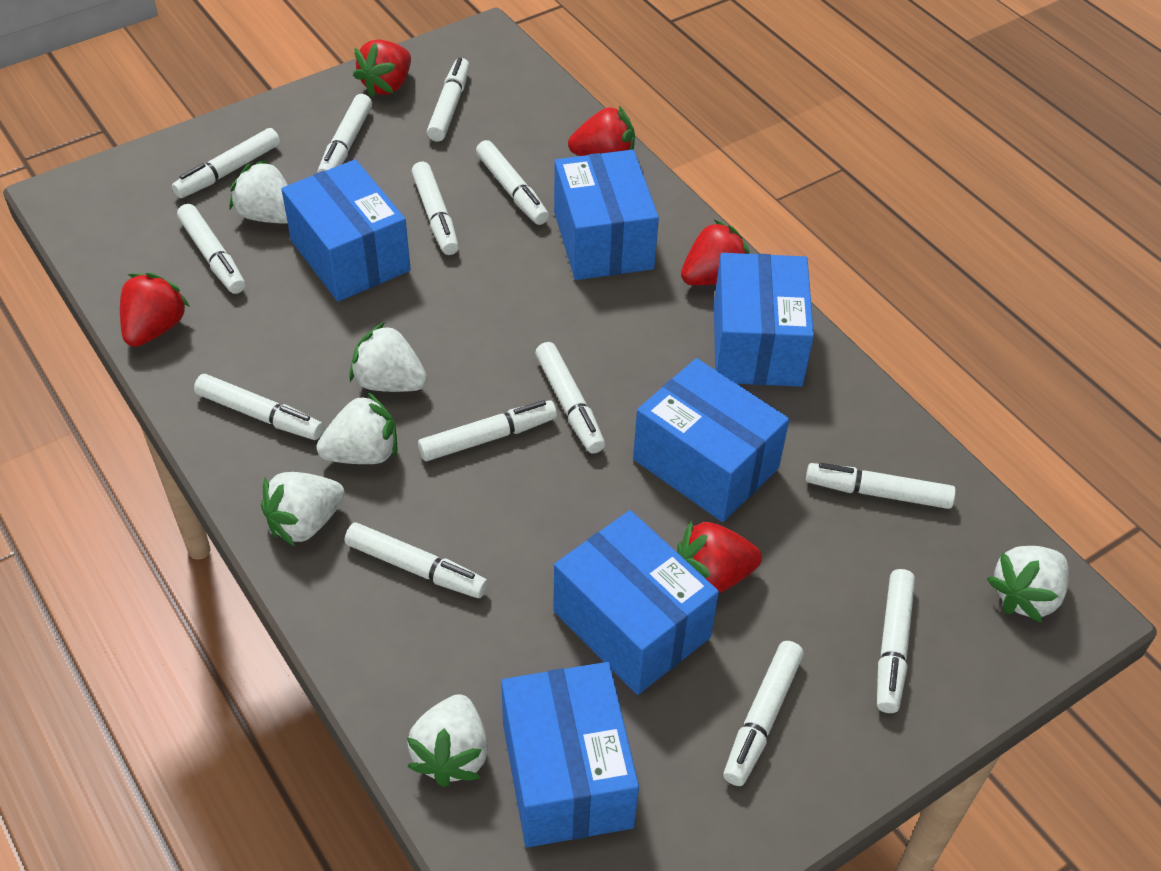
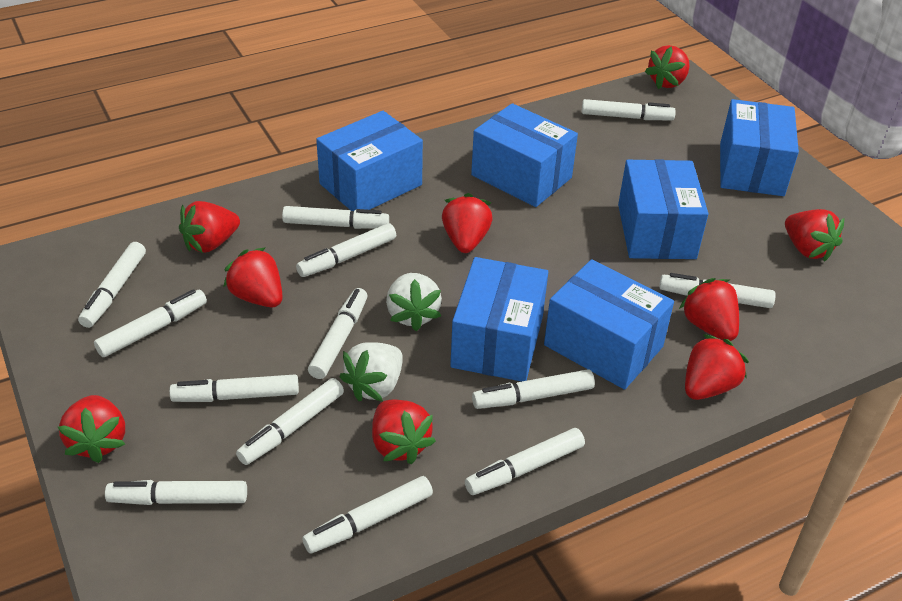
red strawberry: 5 -> 9
white strawberry: 6 -> 2

